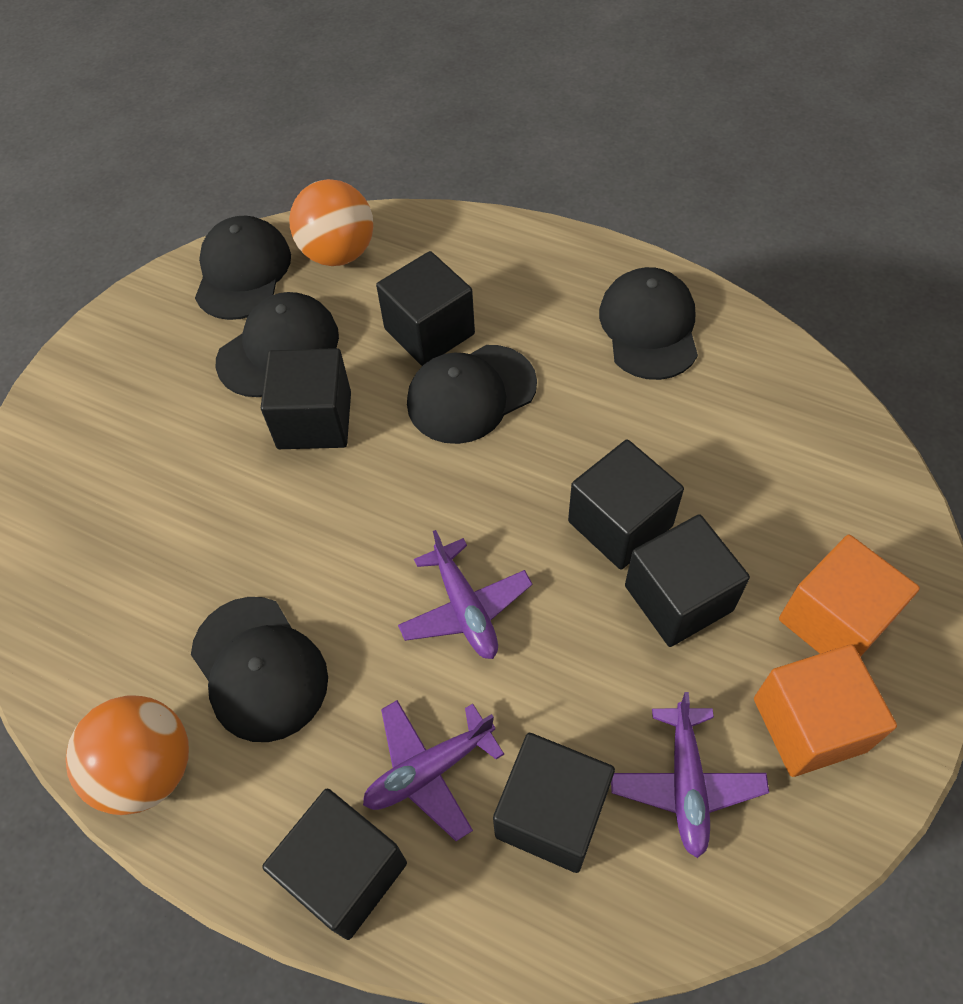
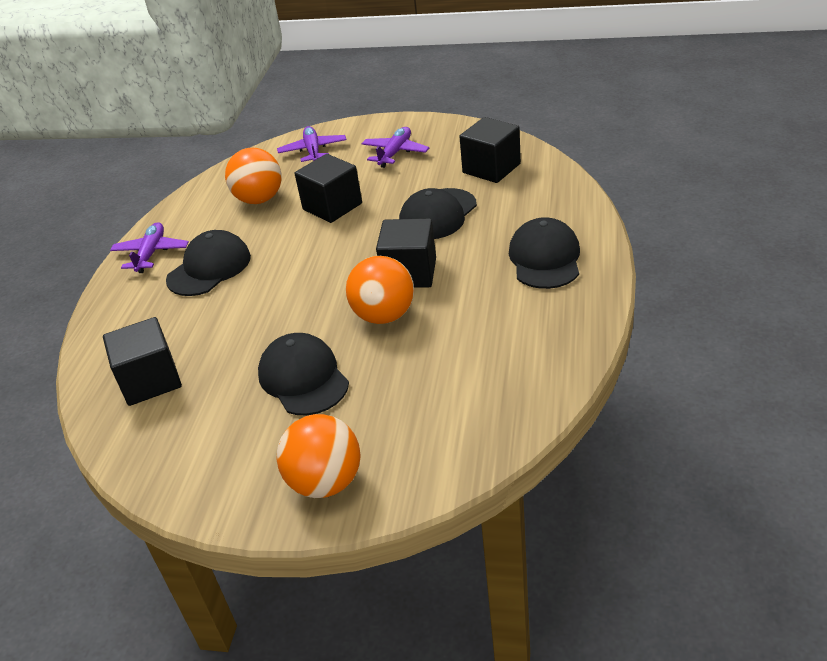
black cap: 5 -> 4
black cube: 6 -> 4
orange ball: 2 -> 3
orange cube: 2 -> 0

